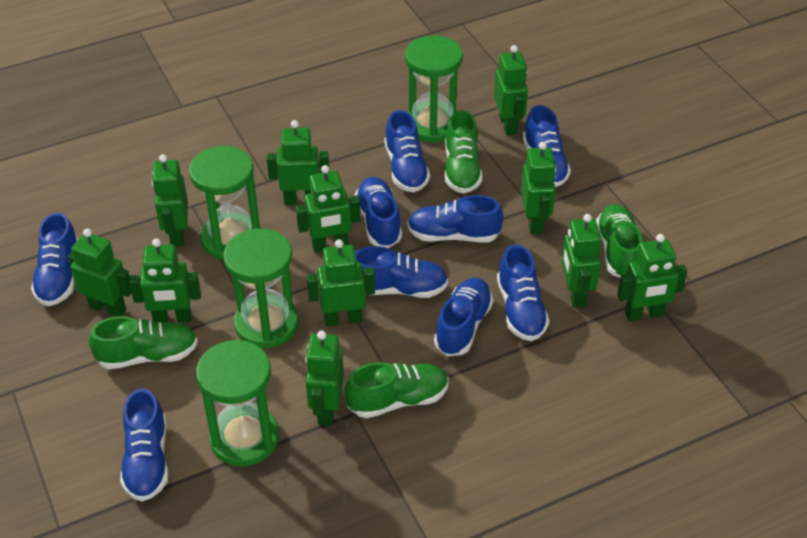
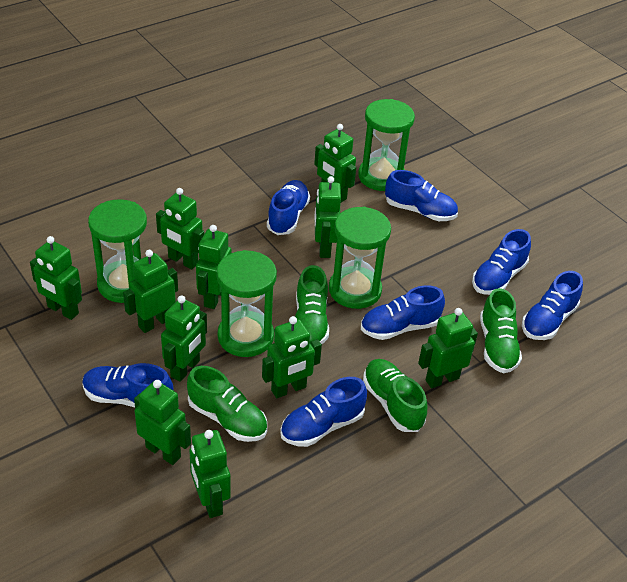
blue shoe: 9 -> 7

